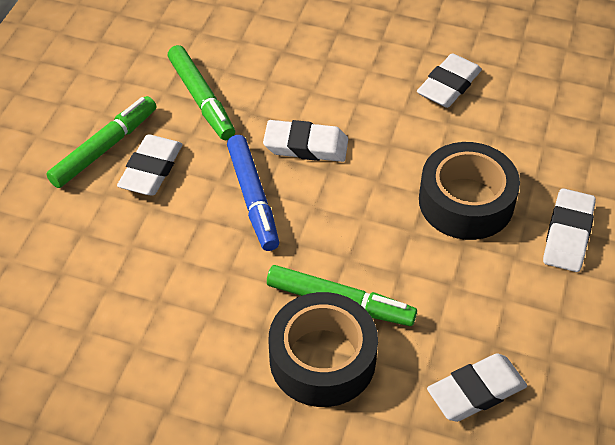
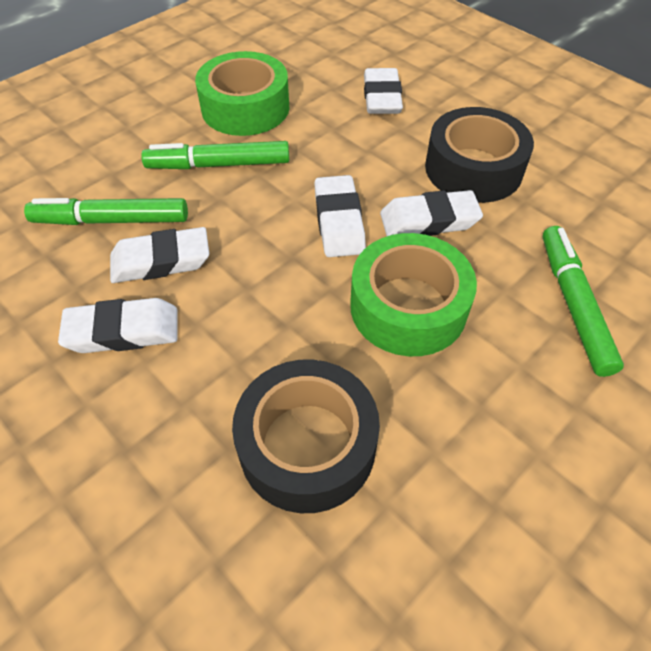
blue marker: 1 -> 0
green tape: 0 -> 2

